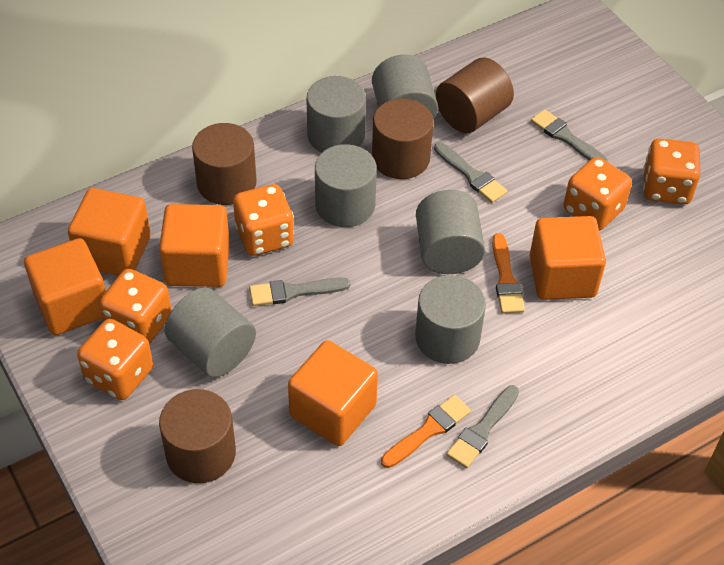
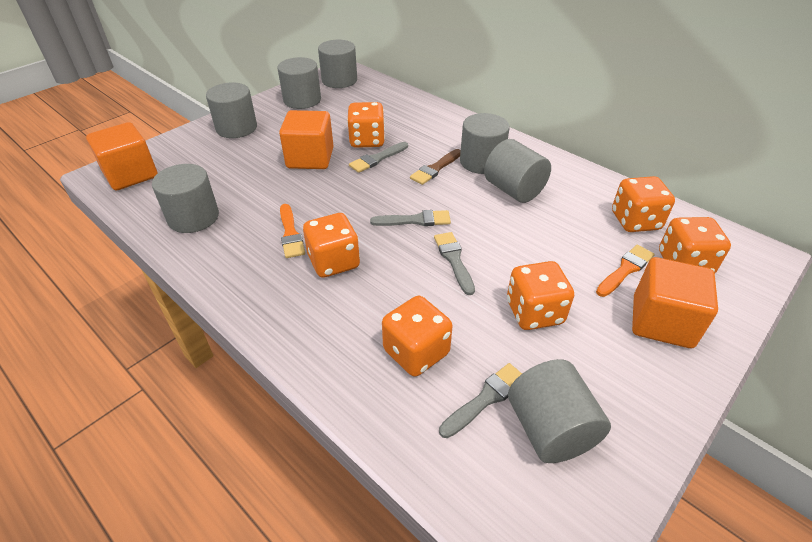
brown brush: 0 -> 1
brown cylinder: 4 -> 0
grey cylinder: 6 -> 7
orange cube: 5 -> 3
orange dice: 5 -> 6

